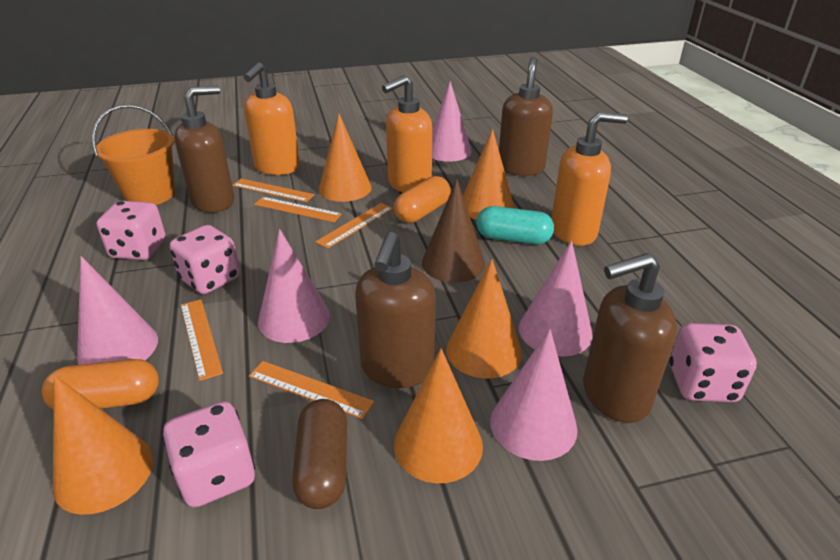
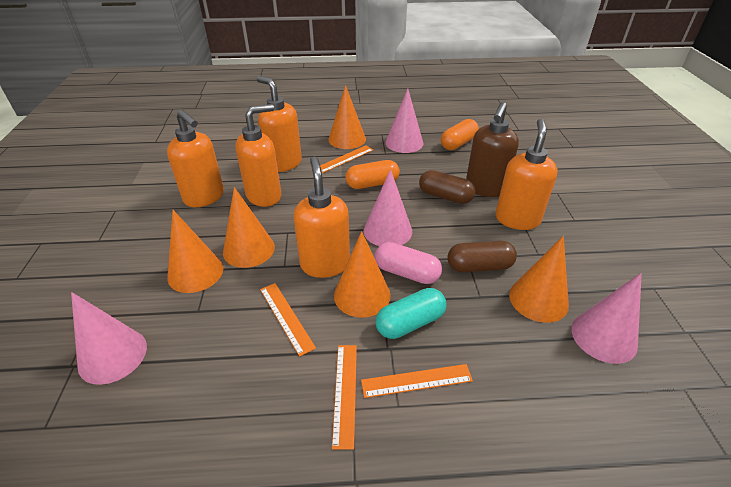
brown capsule: 1 -> 2
brown cone: 1 -> 0
brown soap dispenser: 4 -> 1
orange bucket: 1 -> 0
orange ruler: 5 -> 4
orange soap dispenser: 3 -> 5
pink capsule: 0 -> 1
pink cone: 5 -> 4
pink dice: 4 -> 0

